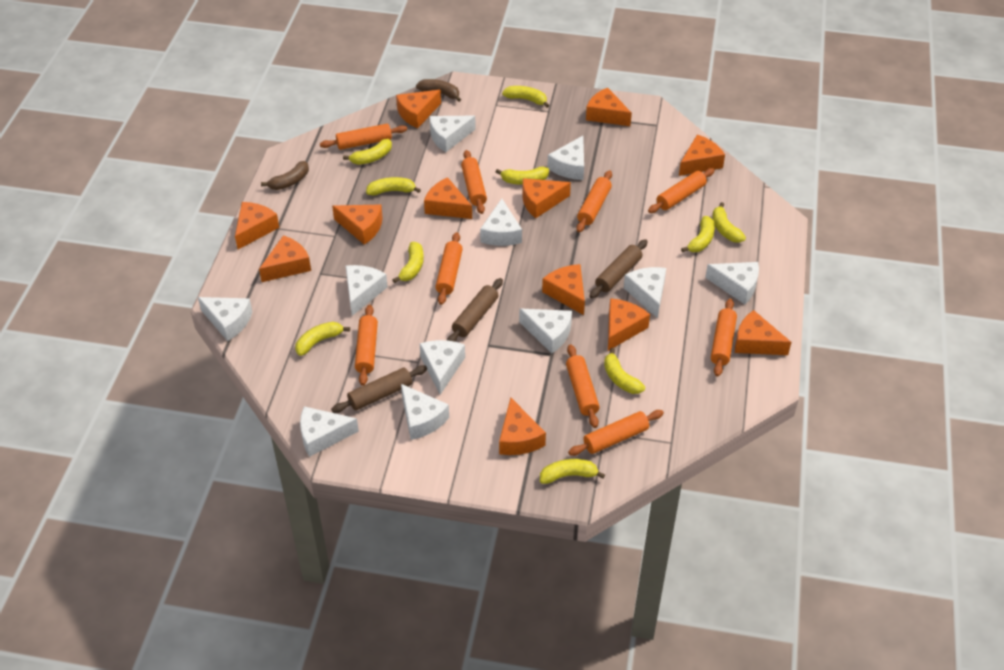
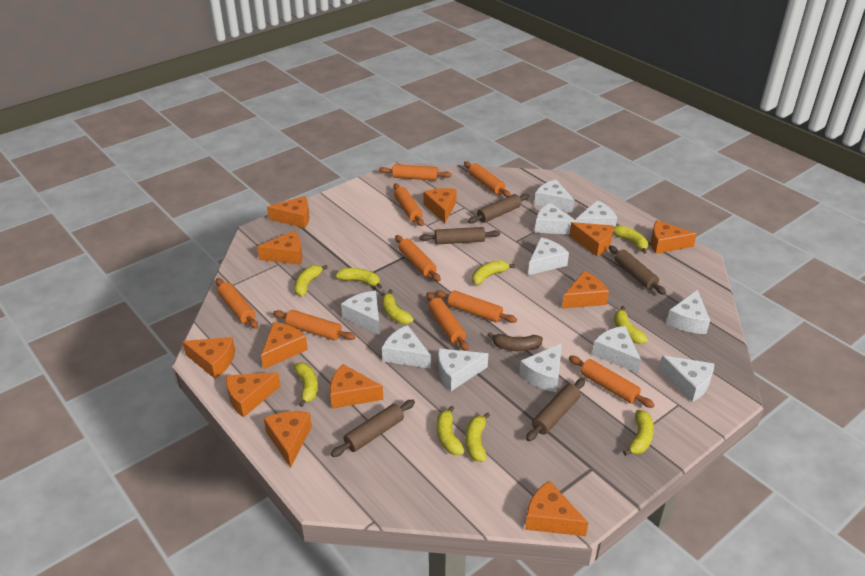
brown banana: 2 -> 1
brown rolling pin: 3 -> 5

